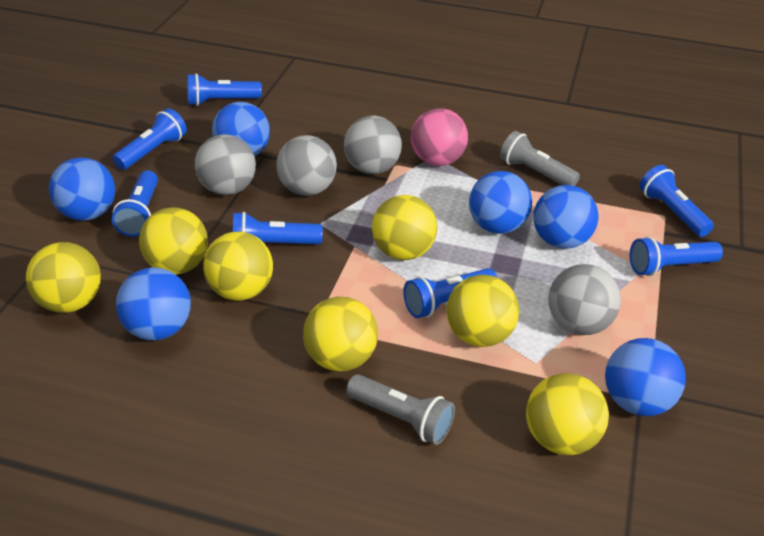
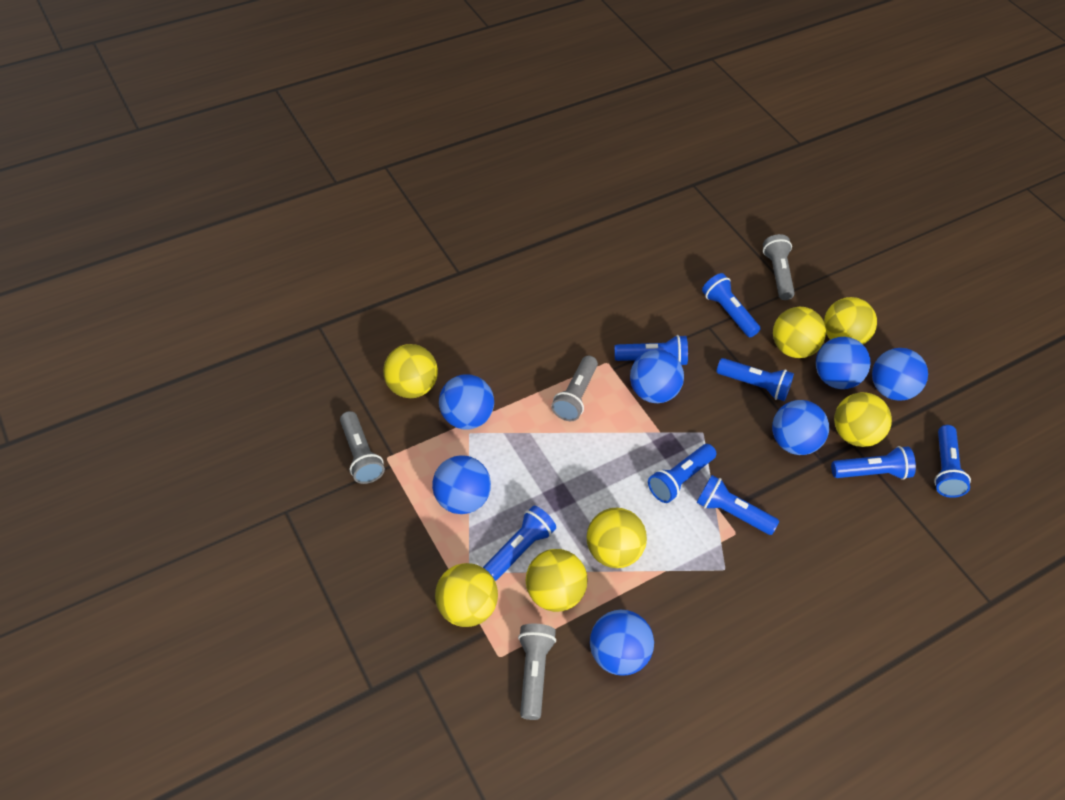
blue ball: 6 -> 7
blue flashlight: 7 -> 8
grey ball: 4 -> 0
grey flashlight: 2 -> 4
pink ball: 1 -> 0

